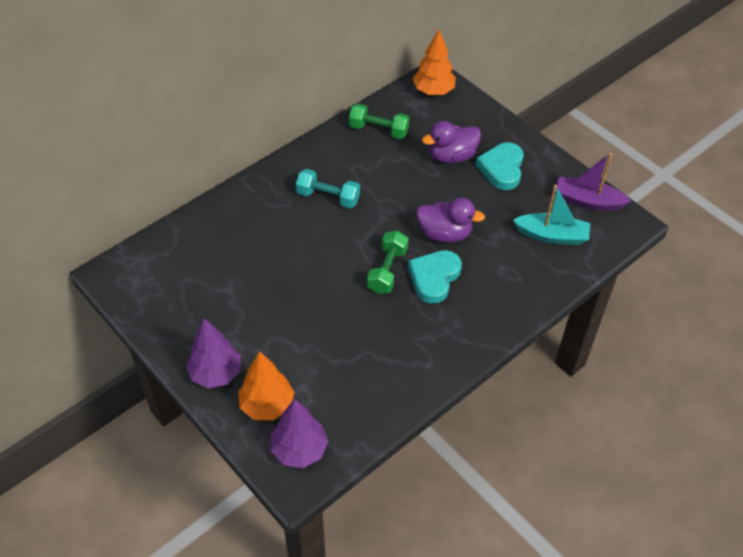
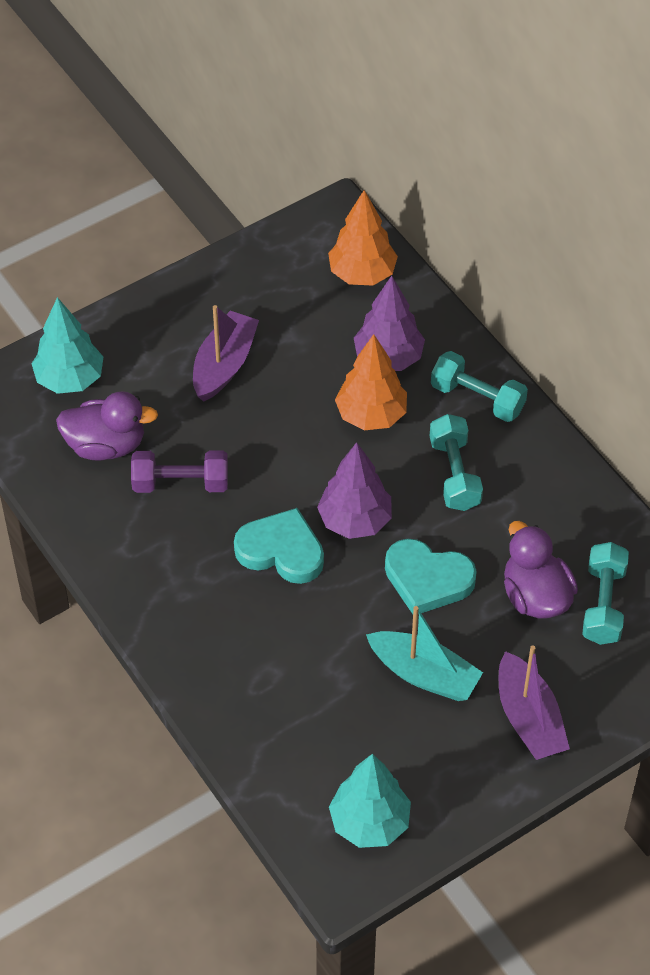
green dumbbell: 2 -> 0
purple boat: 1 -> 2
purple dumbbell: 0 -> 1
turquoise dumbbell: 1 -> 3
turquoise tree: 0 -> 2

